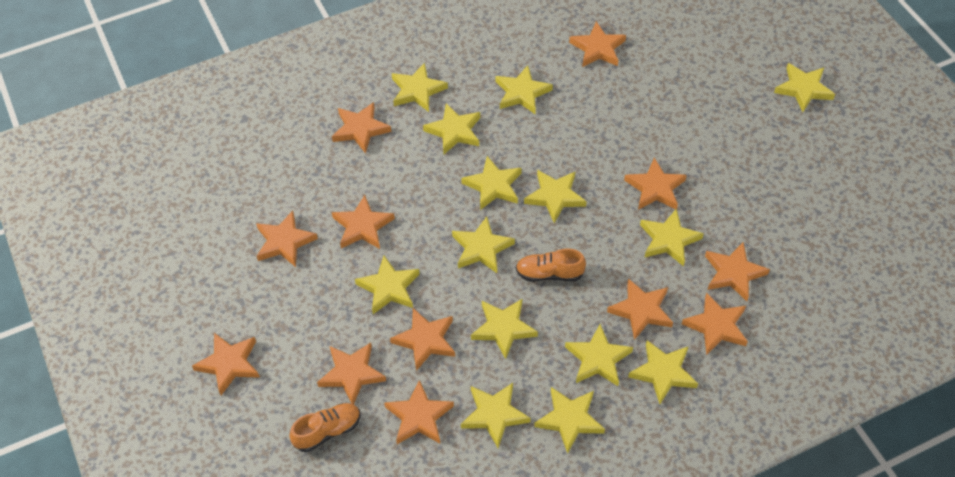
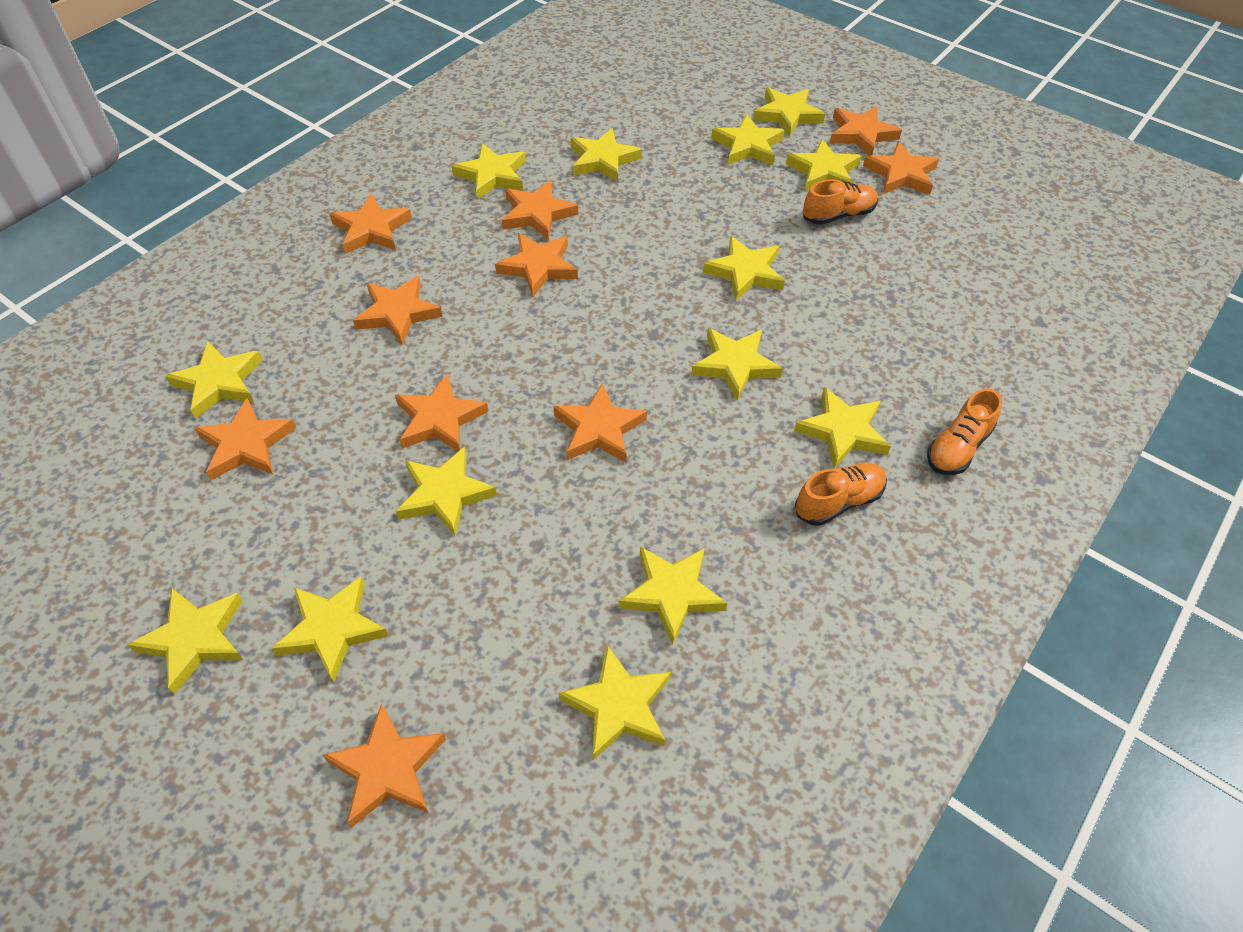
orange shoe: 2 -> 3
orange star: 12 -> 10

